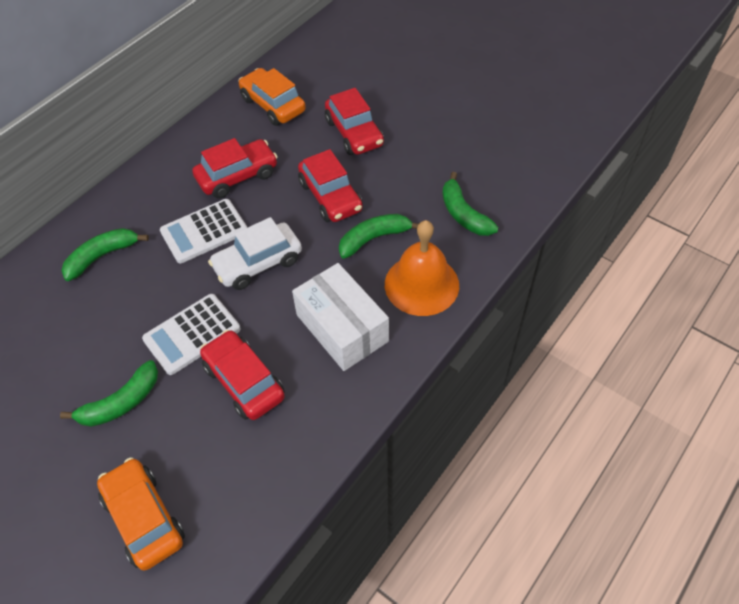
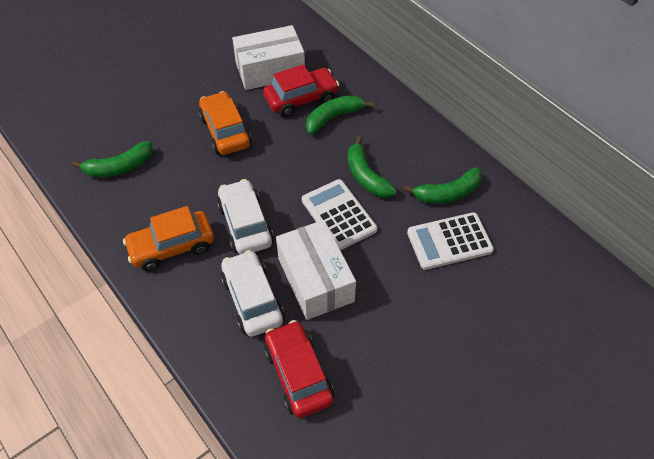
orange bell: 1 -> 0
red car: 4 -> 2
white box: 1 -> 2
white car: 1 -> 2

